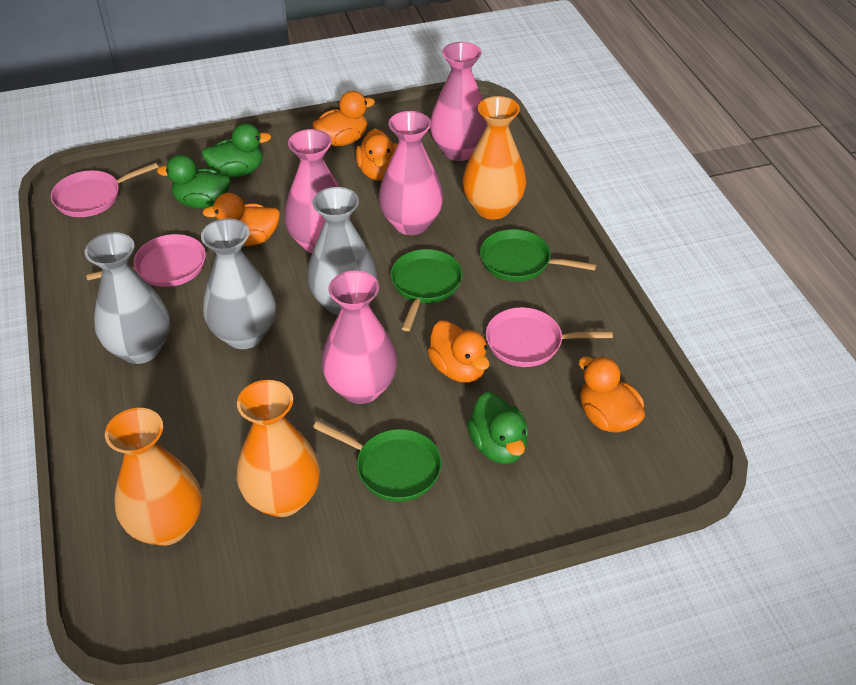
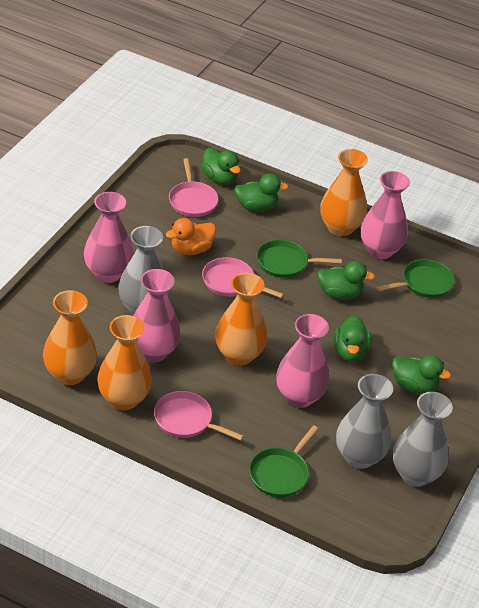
green duck: 3 -> 5
orange duck: 5 -> 1
orange vase: 3 -> 4

